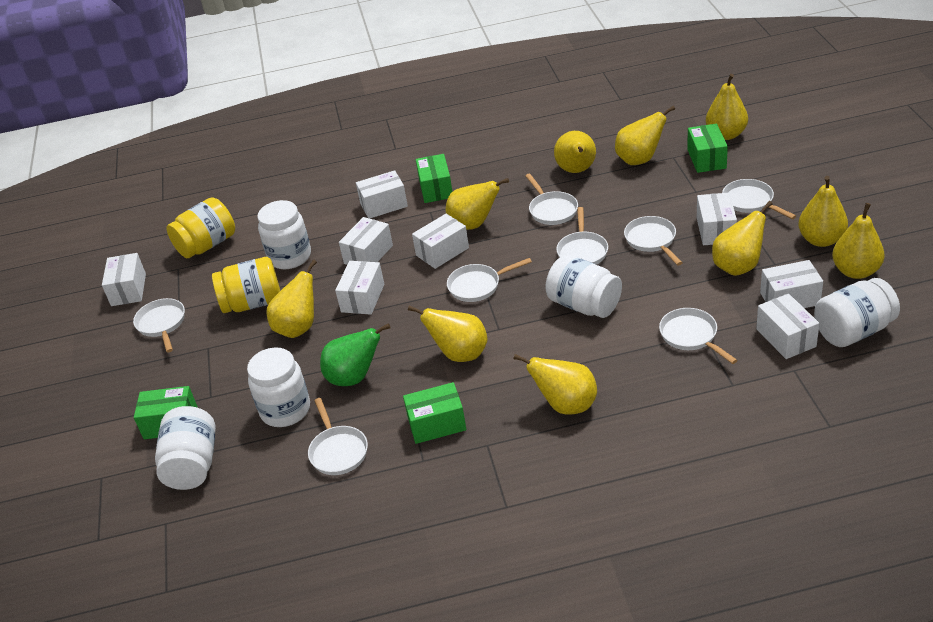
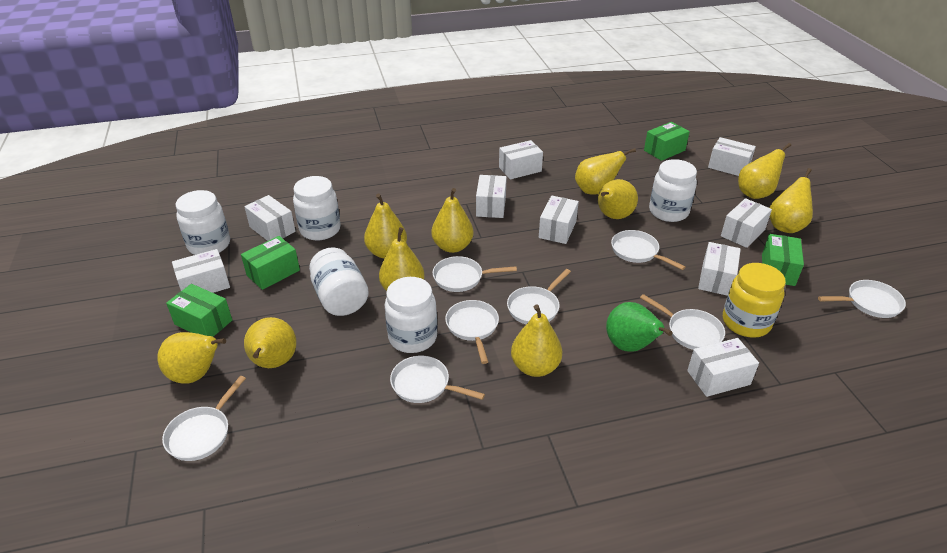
white box: 8 -> 9
yellow jar: 2 -> 1

